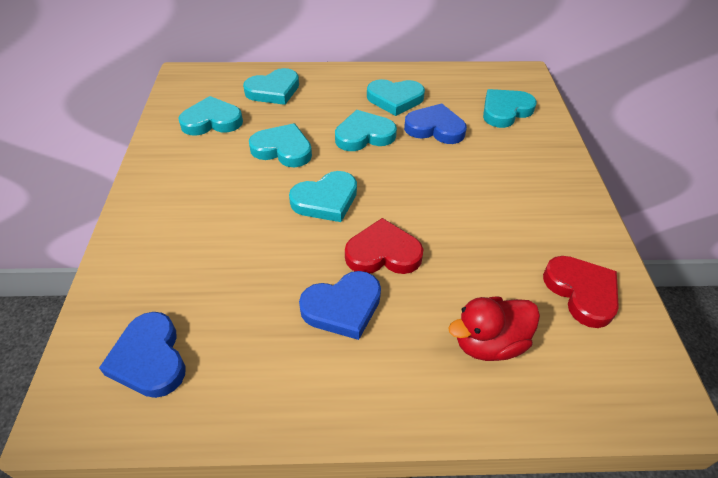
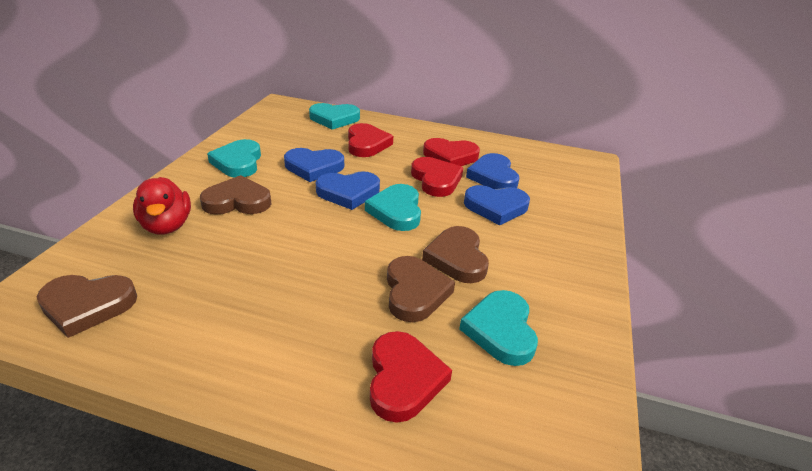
blue heart: 3 -> 4
brown heart: 0 -> 4
red heart: 2 -> 4
turquoise heart: 7 -> 4

